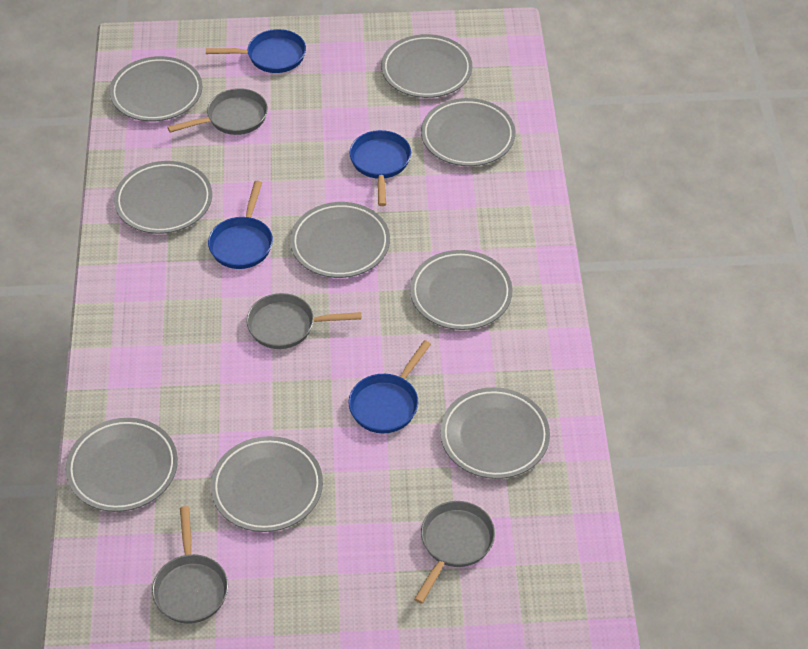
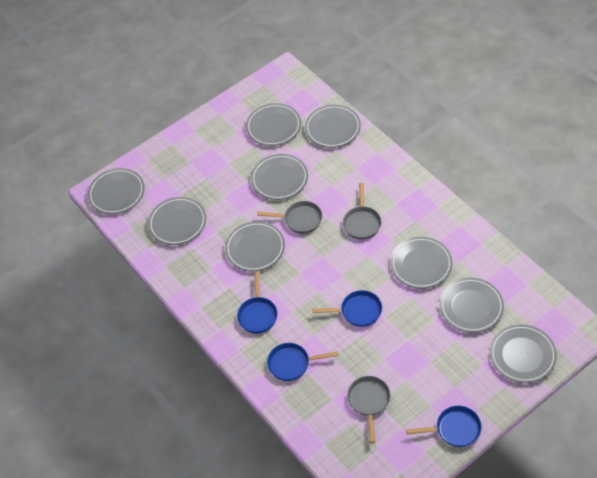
grey pan: 4 -> 3

